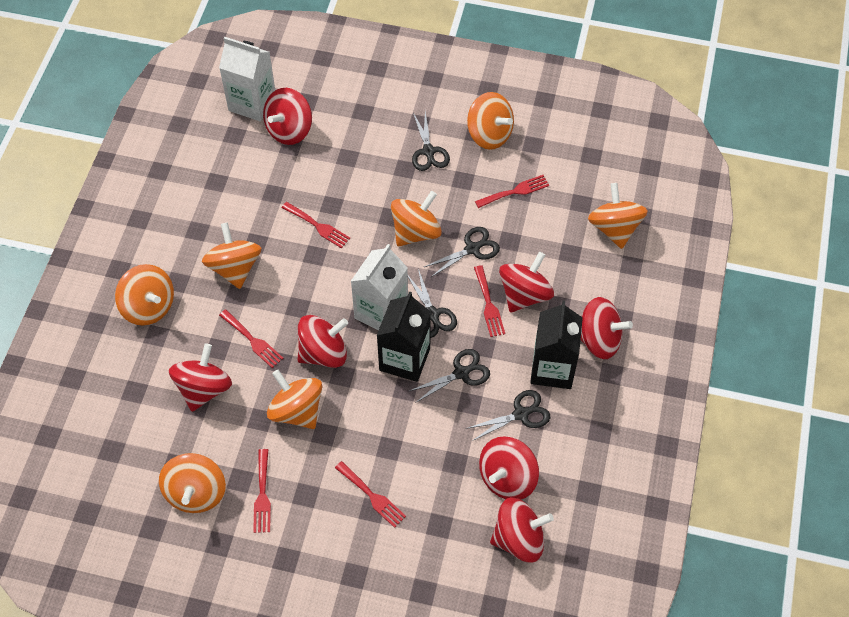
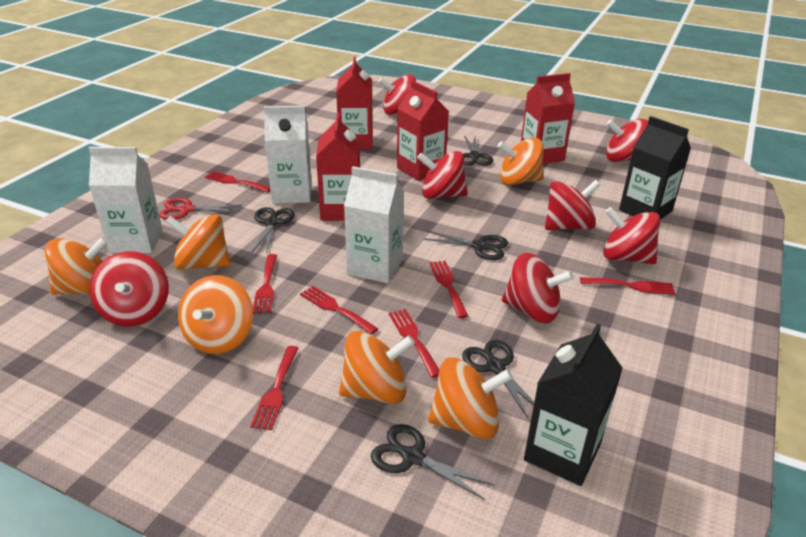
orange spinning top: 7 -> 6
red carton: 0 -> 4
red fork: 6 -> 7
red scissors: 0 -> 1
white carton: 2 -> 3

